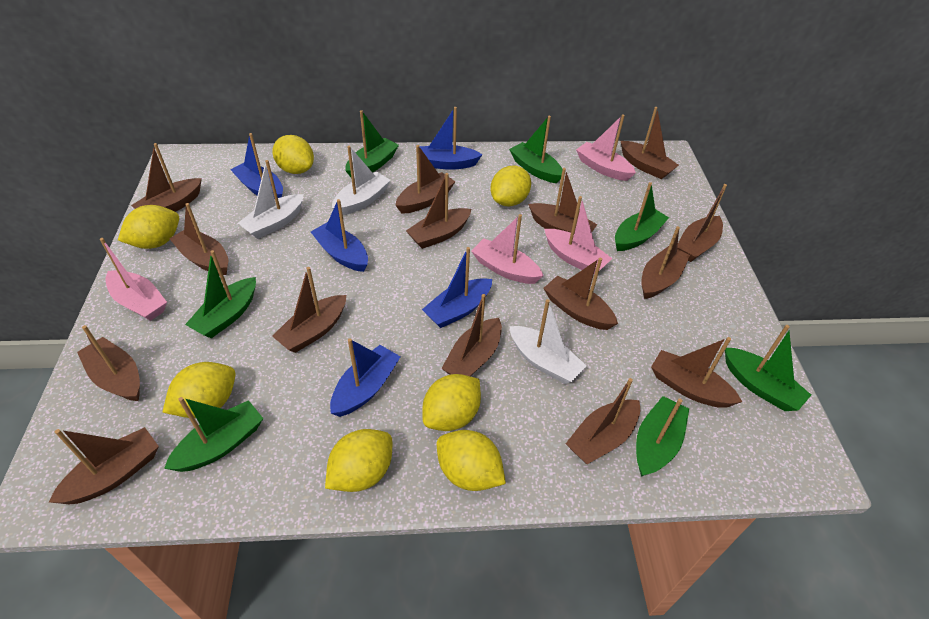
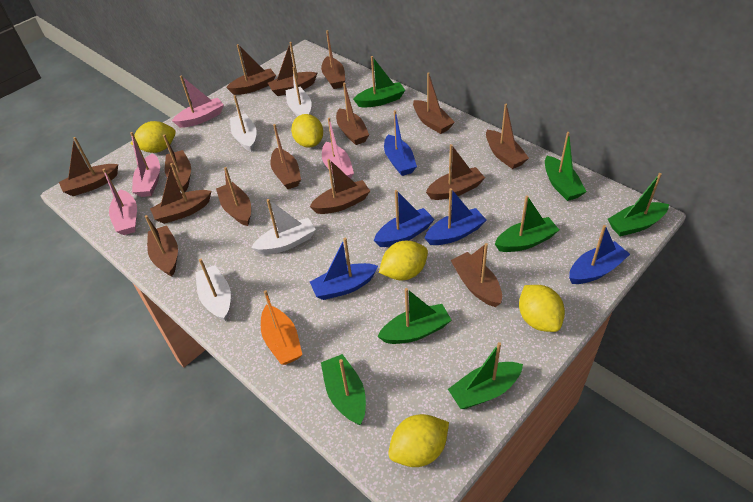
orange boat: 0 -> 1
white boat: 3 -> 4
yellow lemon: 7 -> 5

